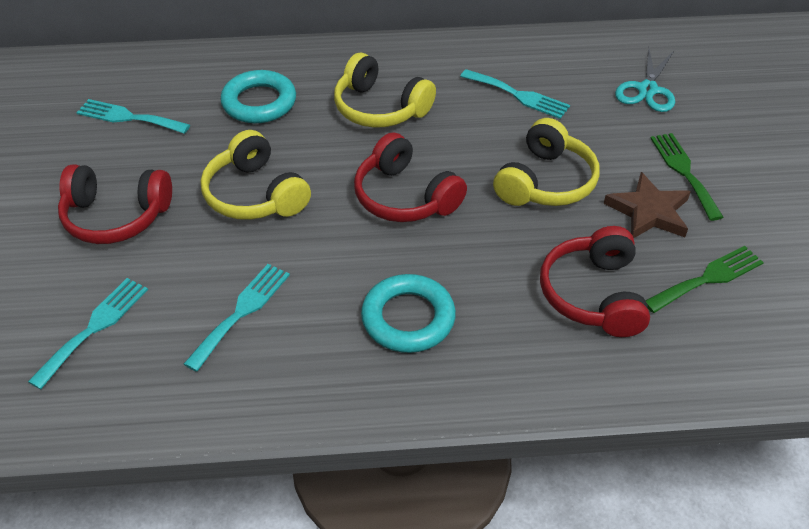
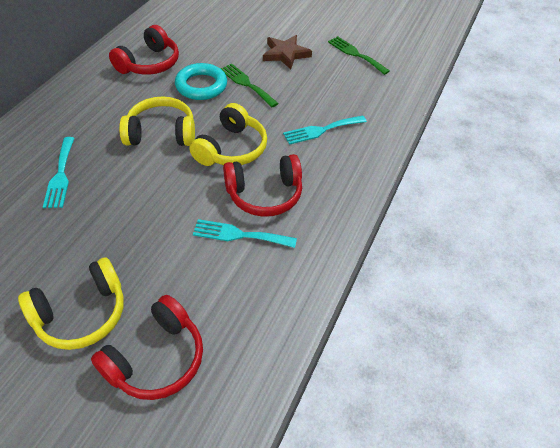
turquoise fork: 4 -> 3
turquoise ring: 2 -> 1
turquoise scissors: 1 -> 0

